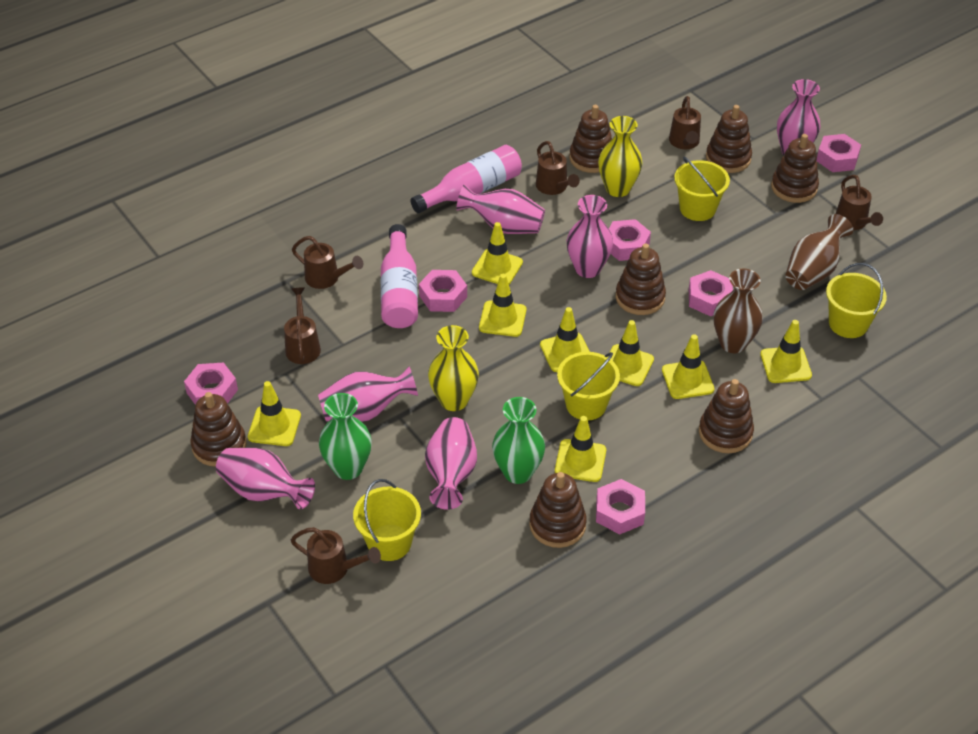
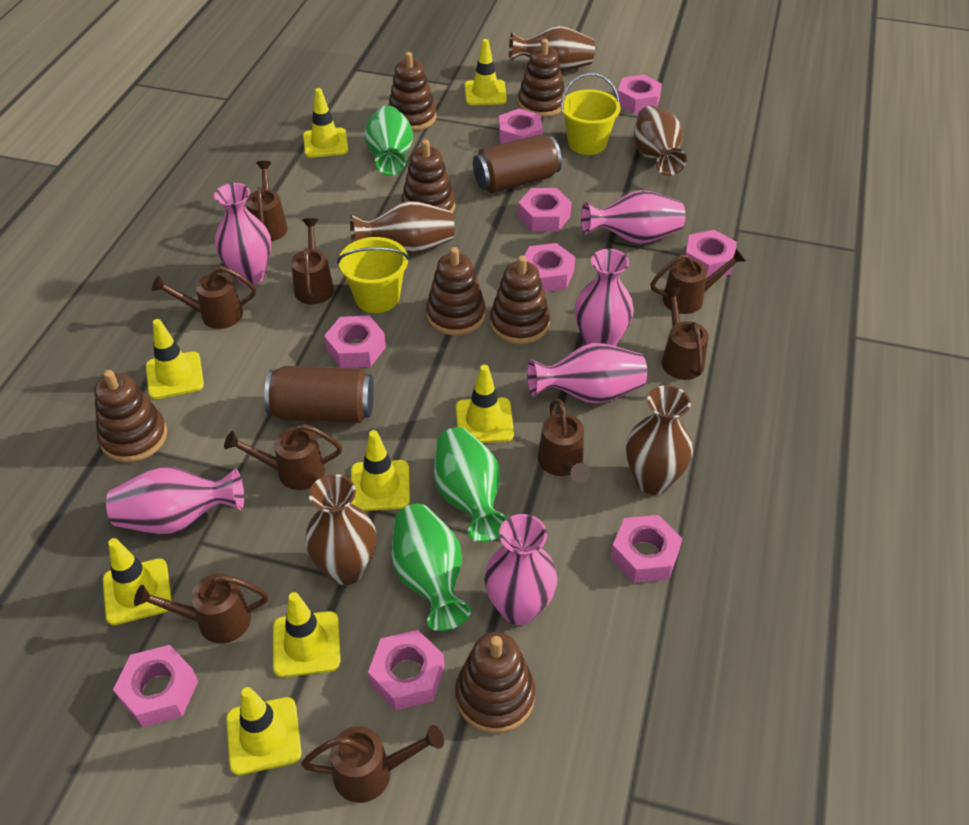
brown can: 0 -> 2
brown vase: 2 -> 5
brown watering can: 6 -> 9
green vase: 2 -> 3
pink bottle: 2 -> 0
pink nut: 6 -> 9
yellow bucket: 4 -> 2
yellow vase: 2 -> 0

